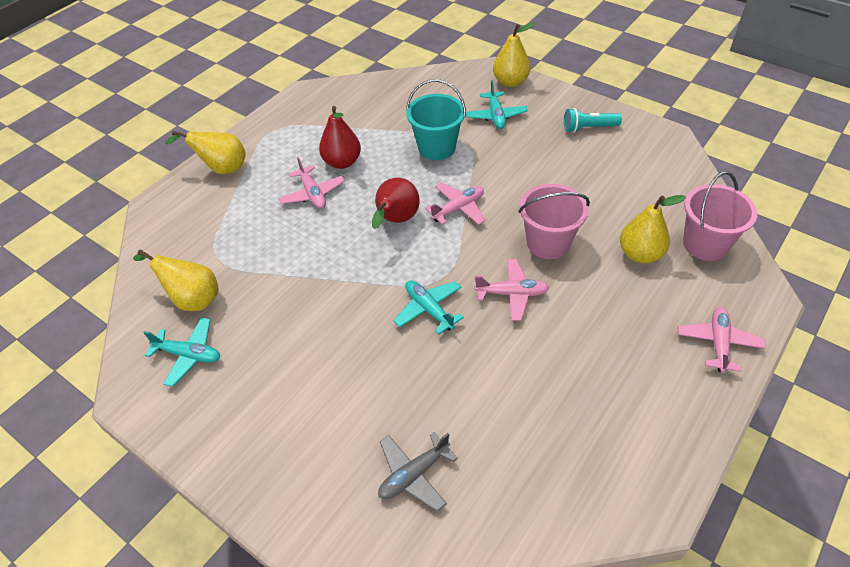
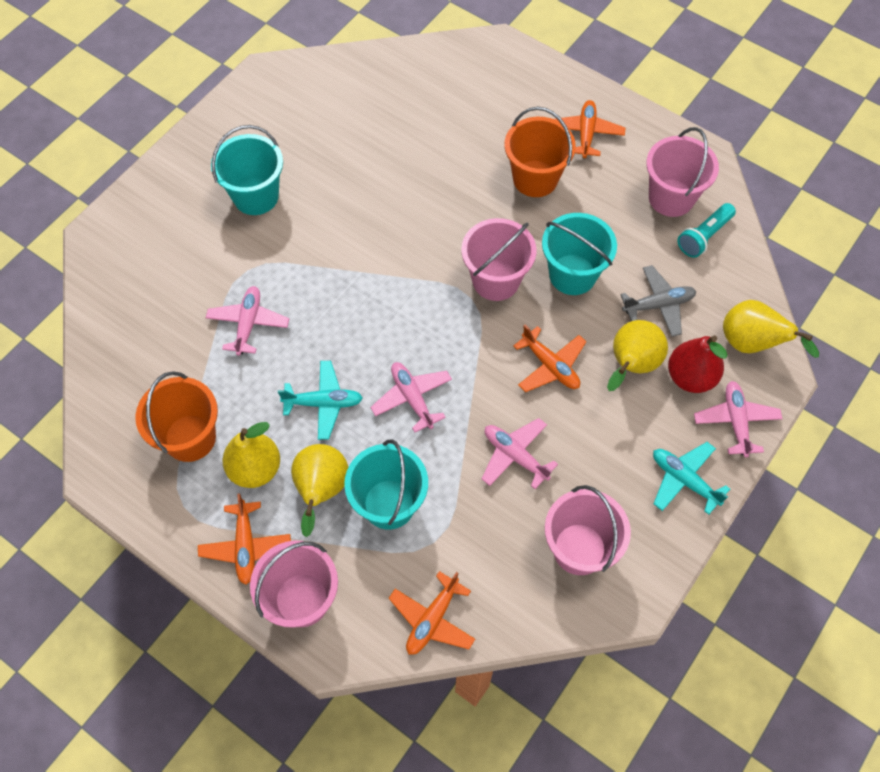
orange bucket: 0 -> 2
orange plane: 0 -> 4
pink bucket: 2 -> 4
red pear: 2 -> 1
turquoise bucket: 1 -> 3
turquoise plane: 3 -> 2

